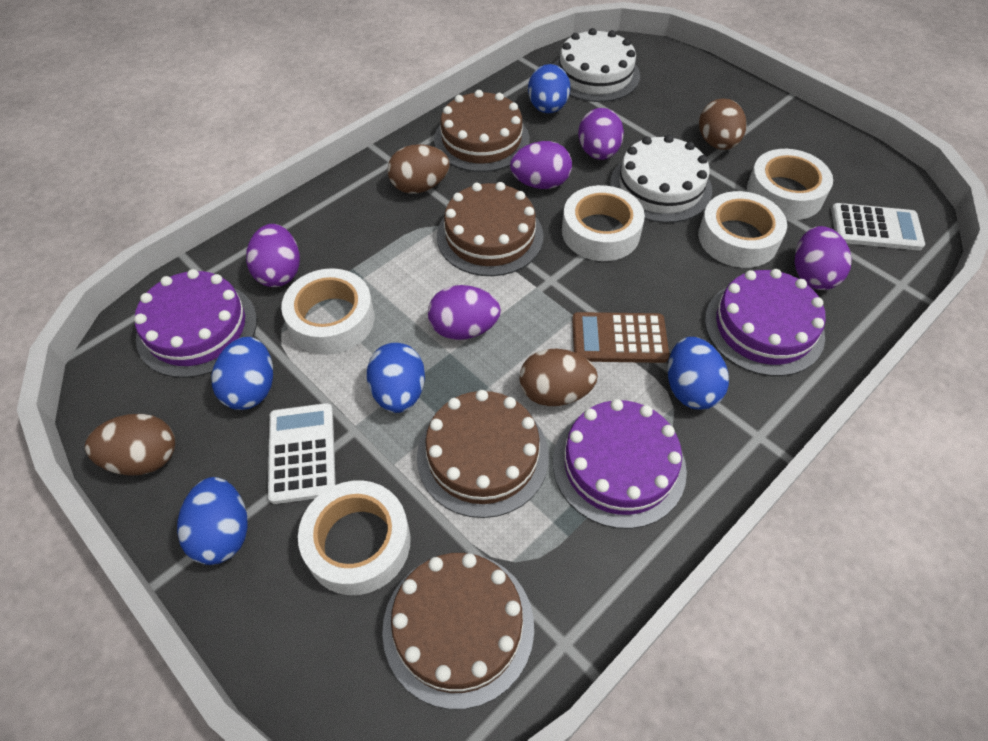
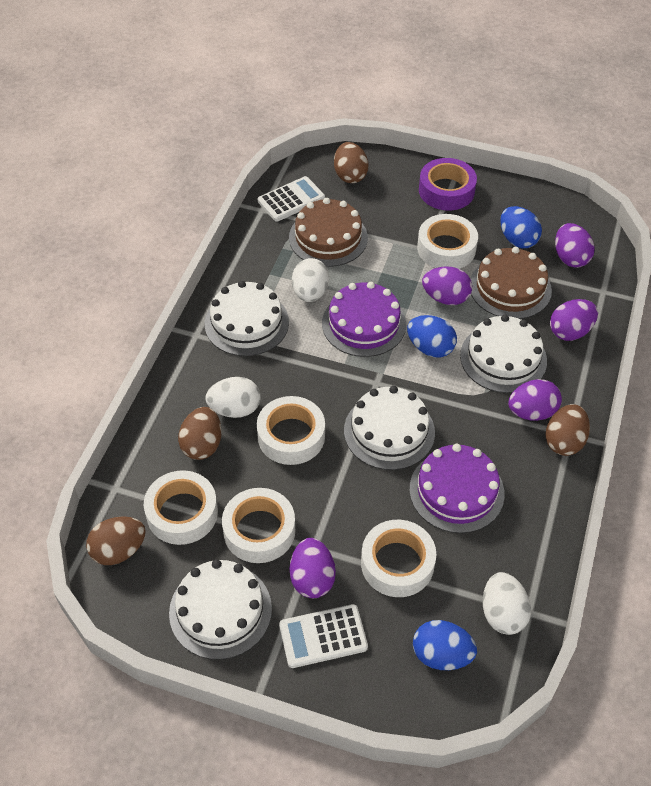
blue egg: 5 -> 3
brown cake: 4 -> 2
brown calculator: 1 -> 0
purple cake: 3 -> 2
purple tape: 0 -> 1
white cake: 2 -> 4
white egg: 0 -> 3

